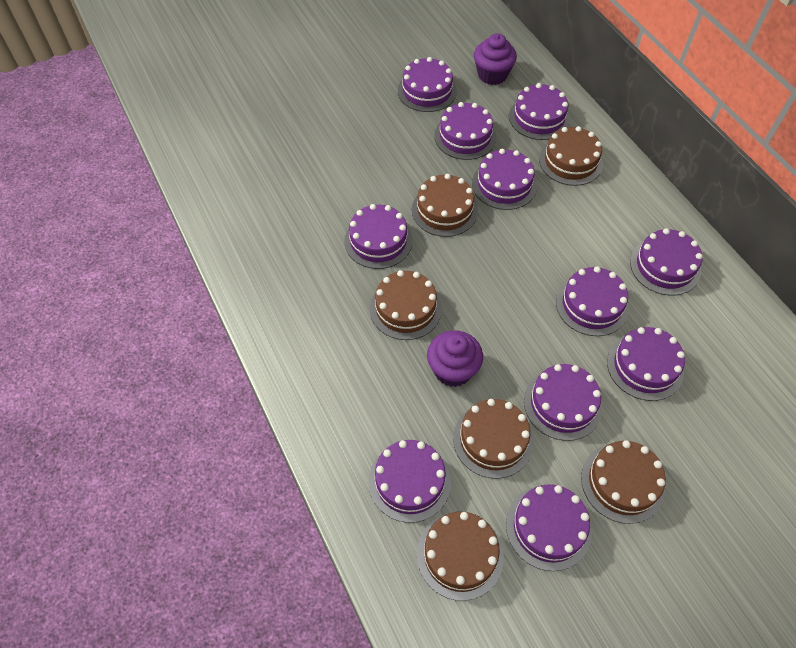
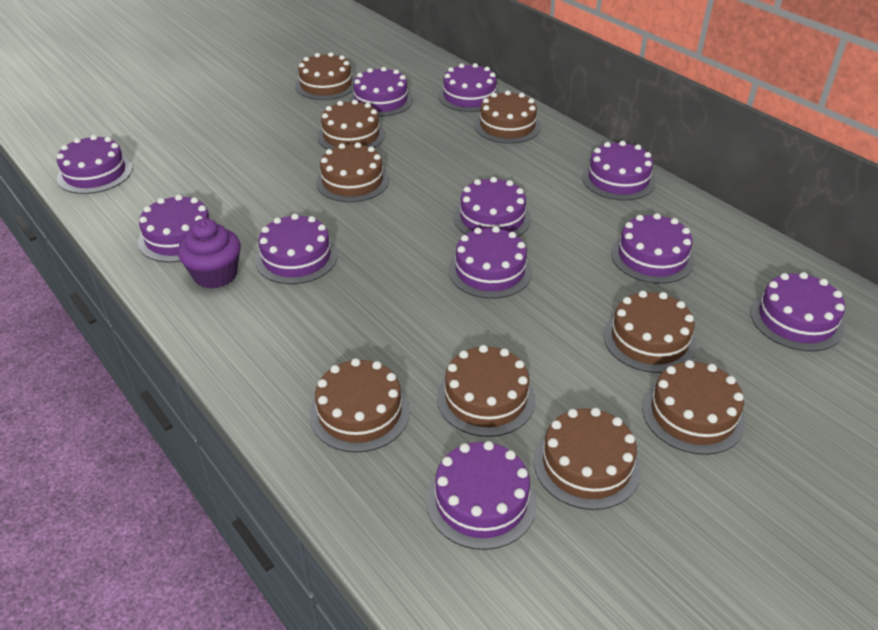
brown cake: 6 -> 9
purple cupcake: 2 -> 1

